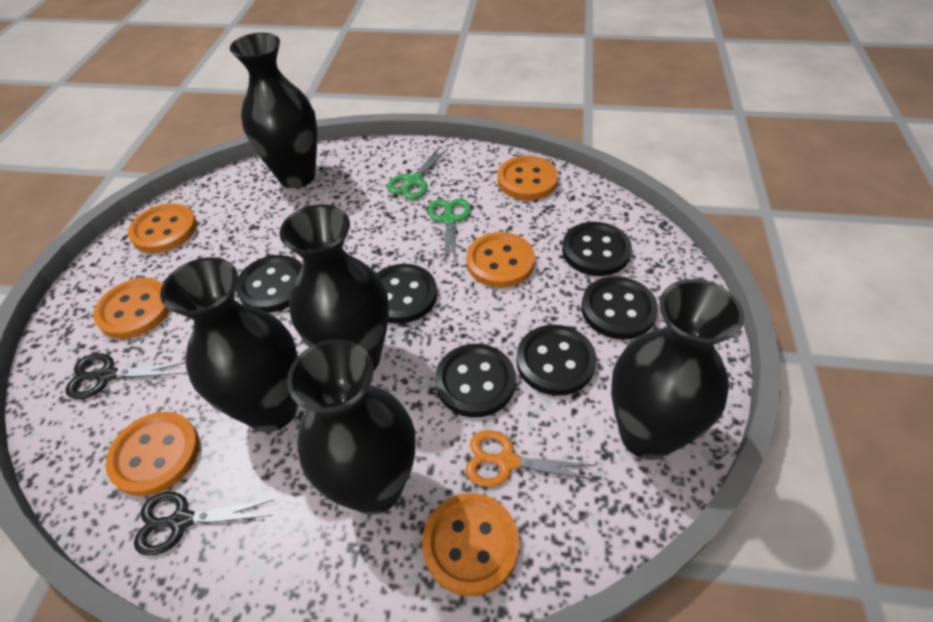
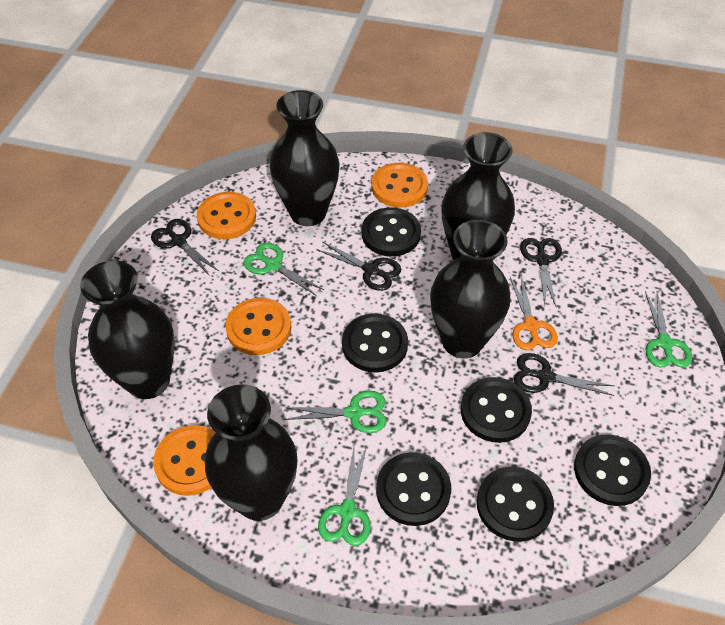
black scissors: 2 -> 4
green scissors: 2 -> 4
orange button: 6 -> 4

